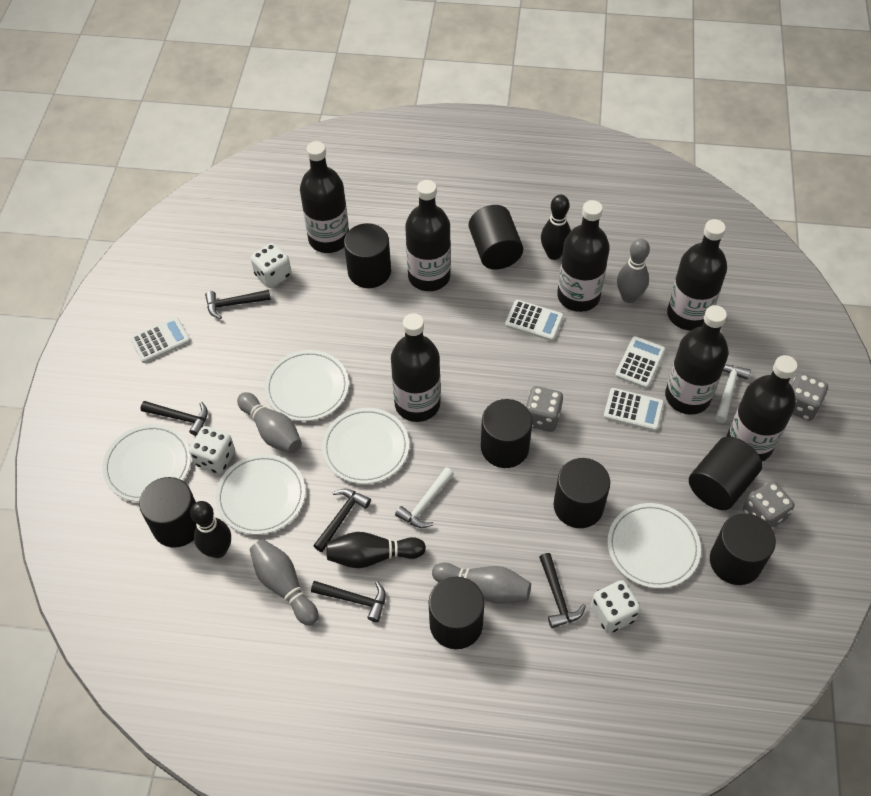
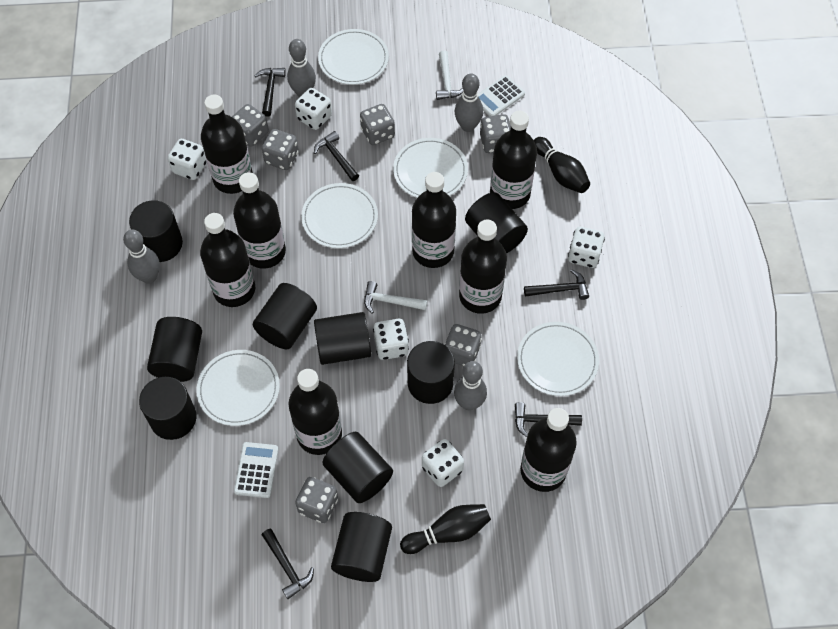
black bottle: 7 -> 8
black bowling pin: 3 -> 2
black cylinder: 8 -> 9
grey dice: 3 -> 6
white calculator: 4 -> 2
white dice: 3 -> 5

